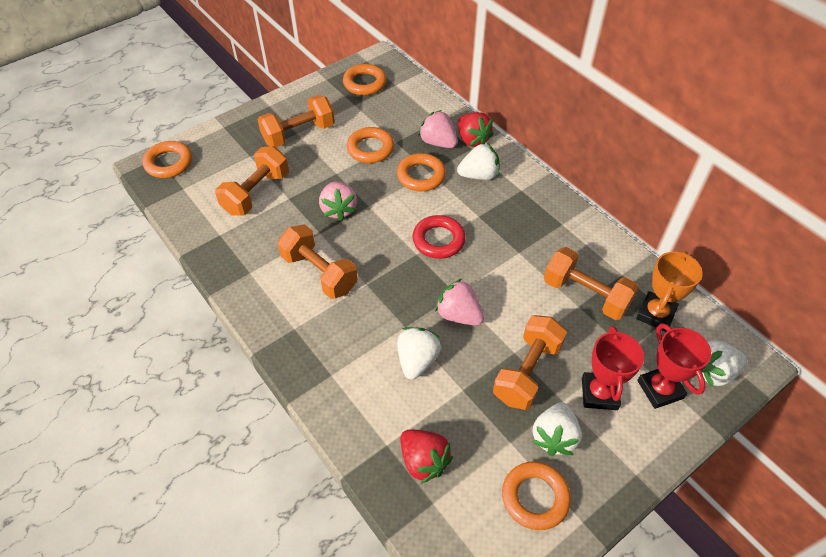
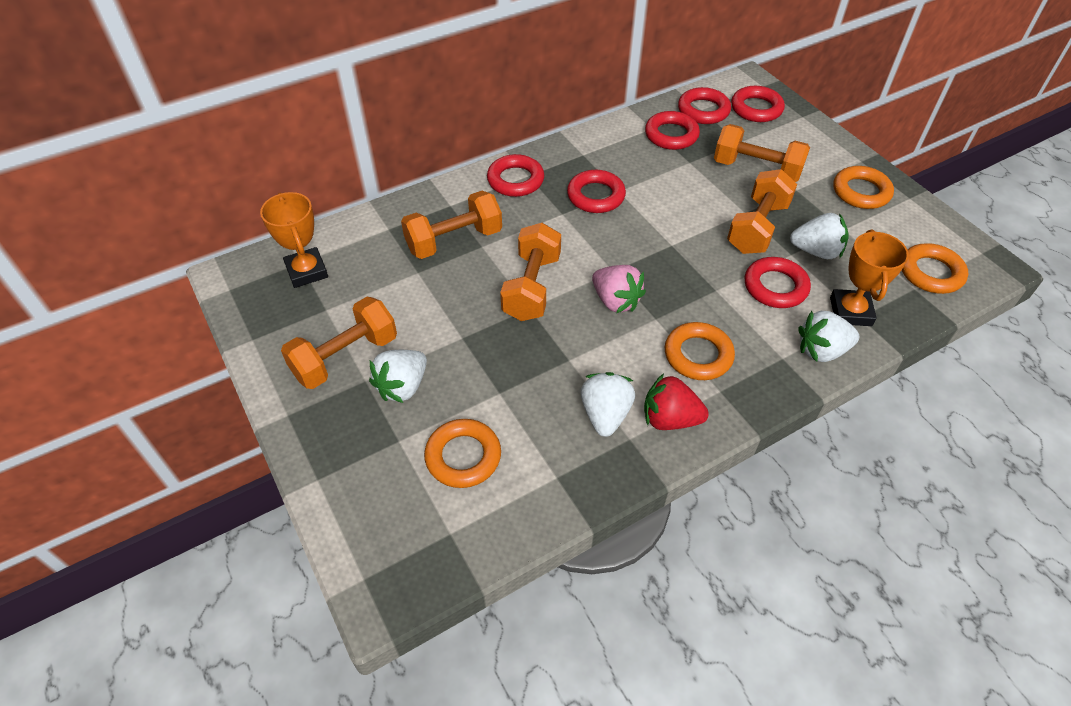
orange ring: 5 -> 4
orange trophy: 1 -> 2
pink strawberry: 3 -> 1
red ring: 1 -> 6
red strawberry: 2 -> 1
red trophy: 2 -> 0

